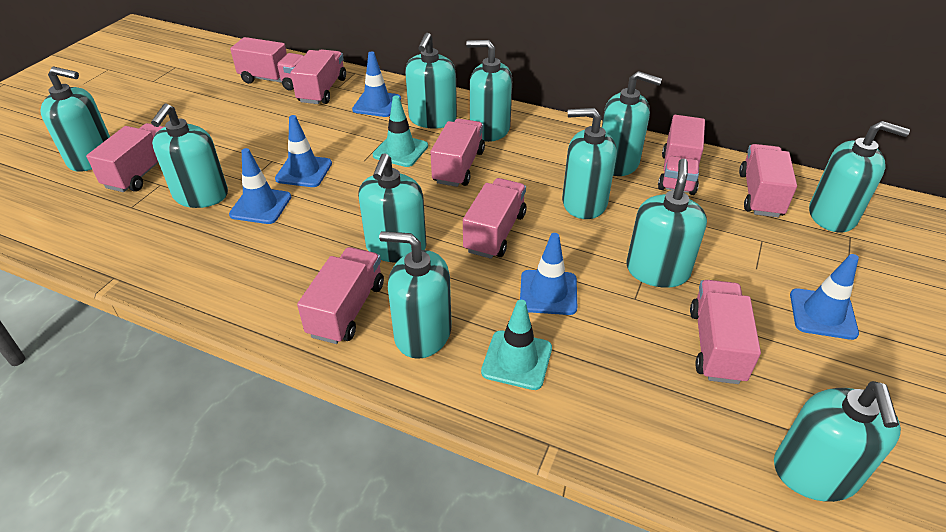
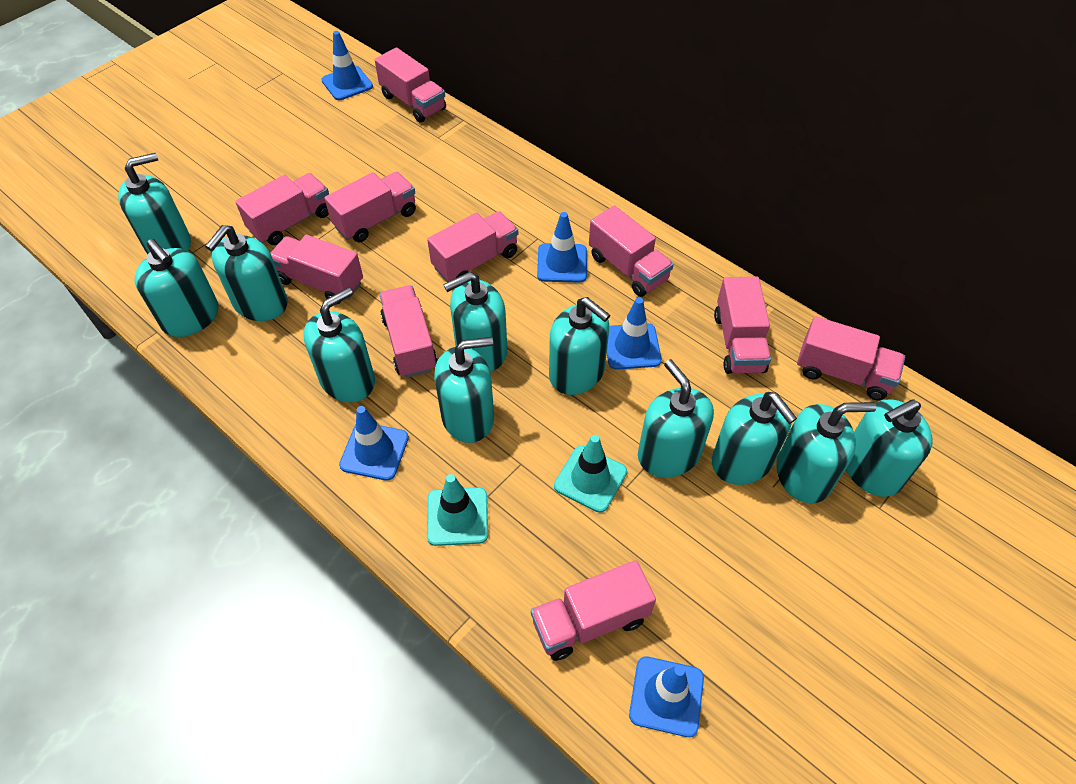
pink truck: 9 -> 10

